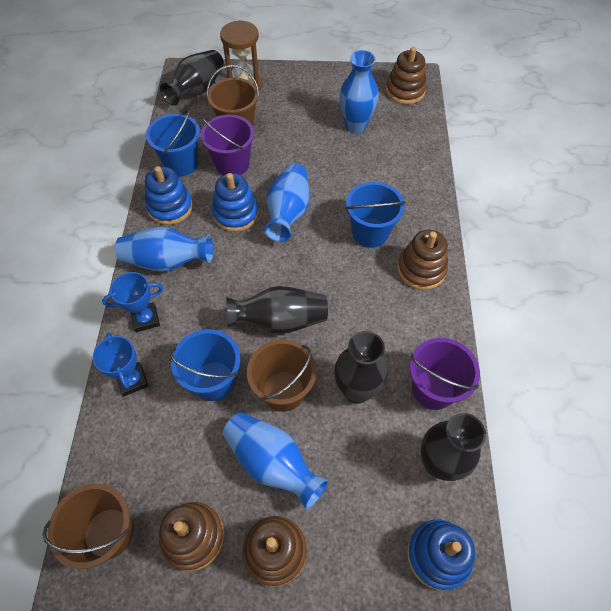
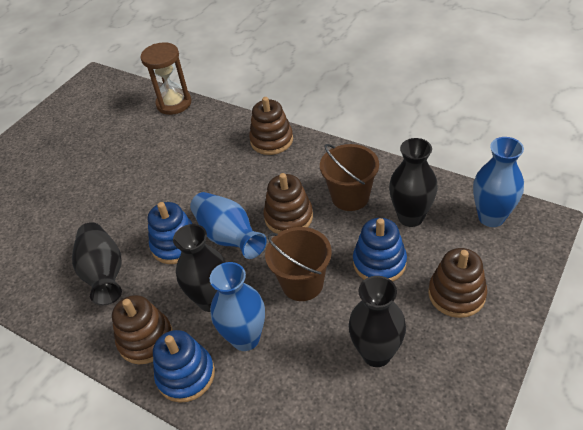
blue bucket: 3 -> 0
blue trophy: 2 -> 0
blue vase: 4 -> 3
brown bucket: 3 -> 2
purple bucket: 2 -> 0

